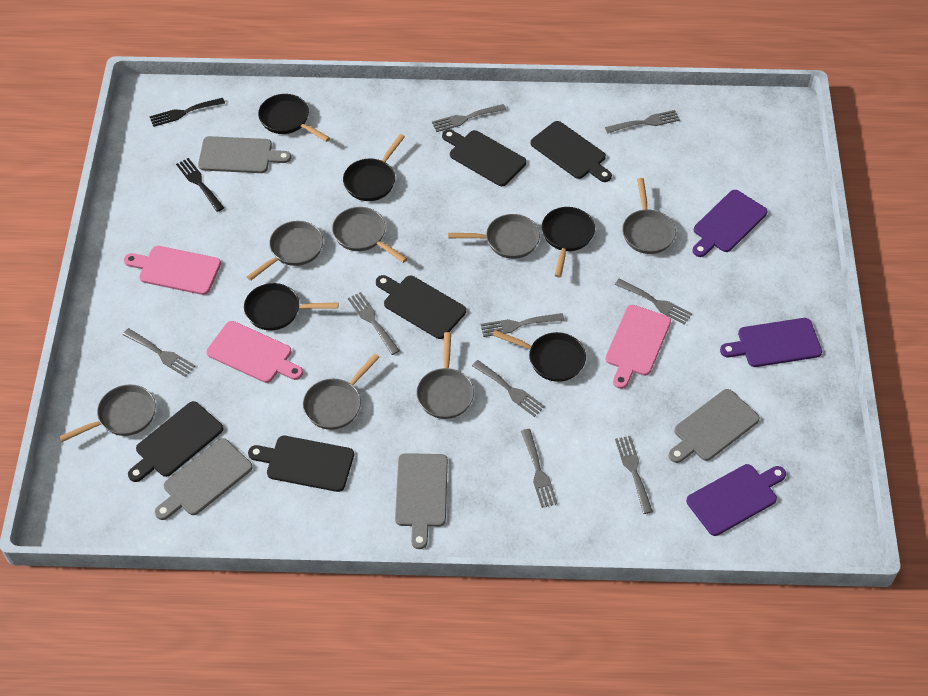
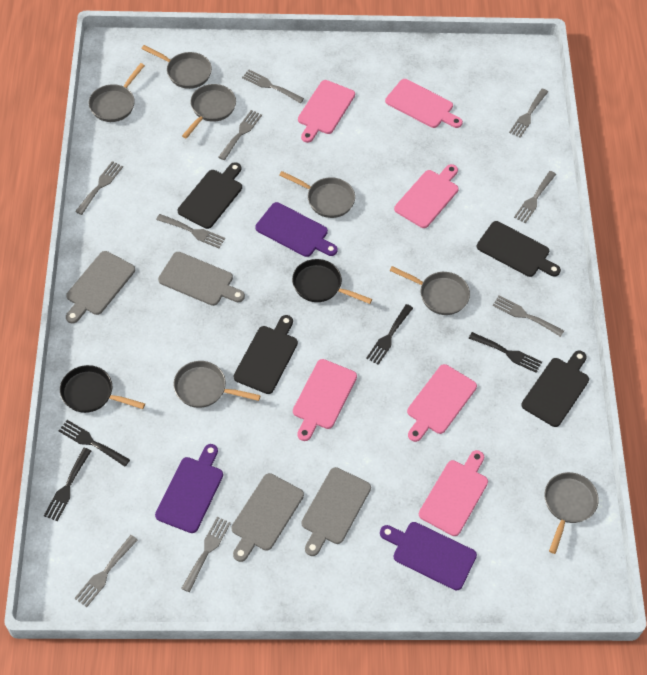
black cutting board: 5 -> 4
black fork: 2 -> 4
black pan: 5 -> 2
pink cutting board: 3 -> 6

